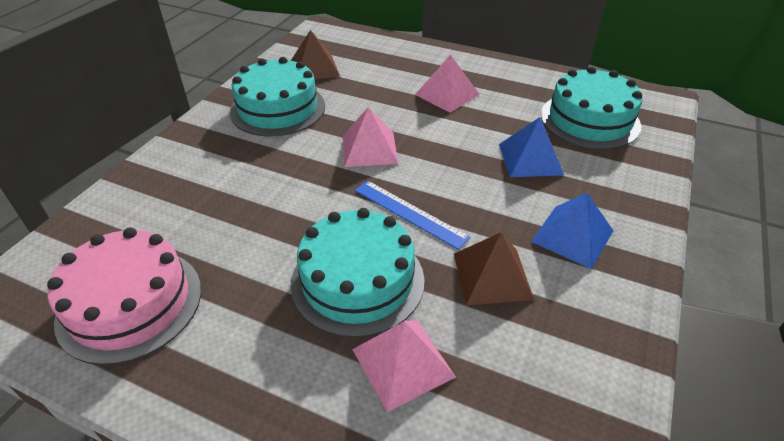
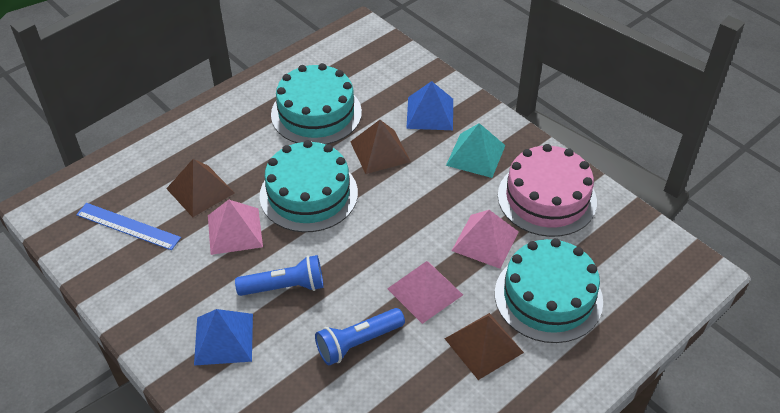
blue flashlight: 0 -> 2
brown pyramid: 2 -> 3
turquoise pyramid: 0 -> 1

